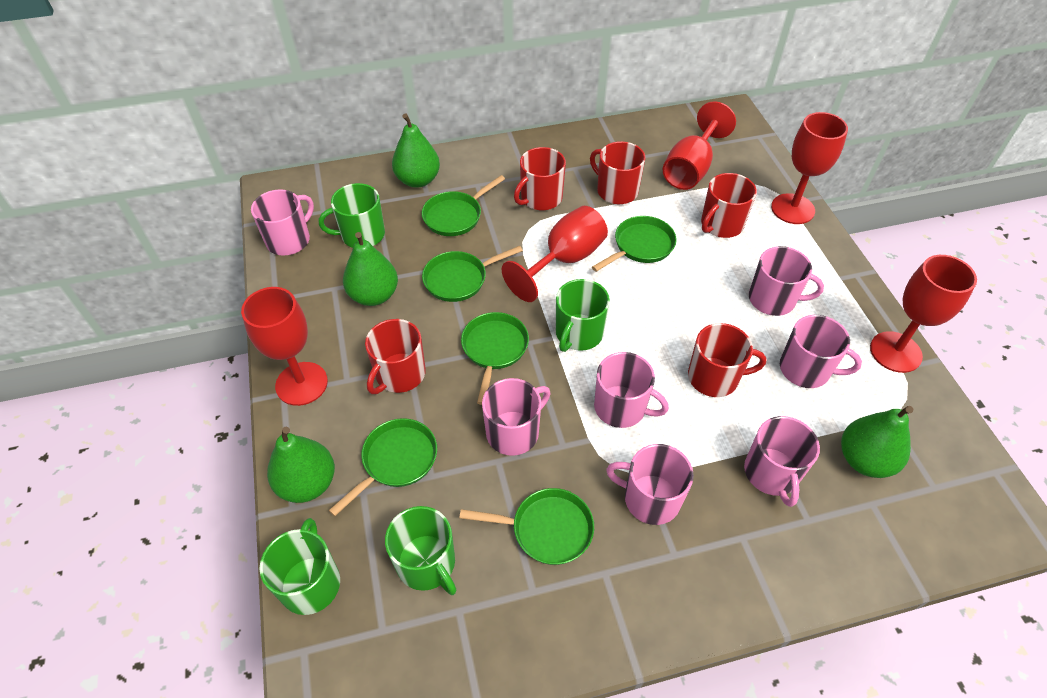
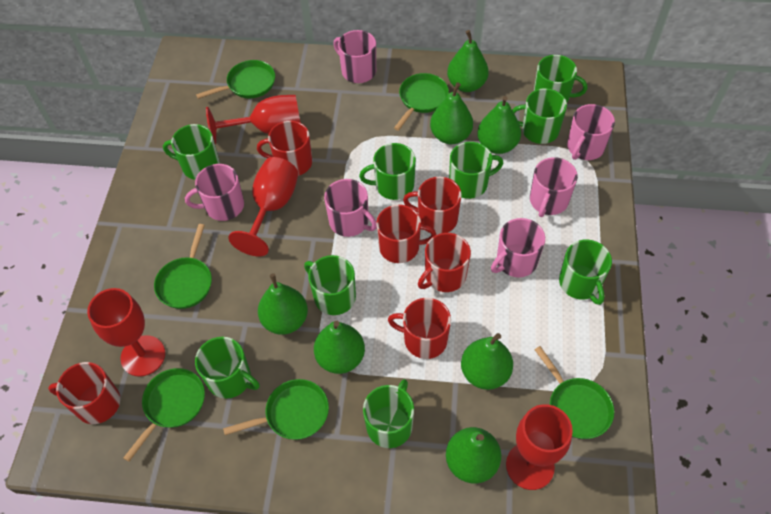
green mug: 4 -> 9
green pear: 4 -> 7
pink mug: 7 -> 6
red goblet: 5 -> 4
red mug: 5 -> 6

